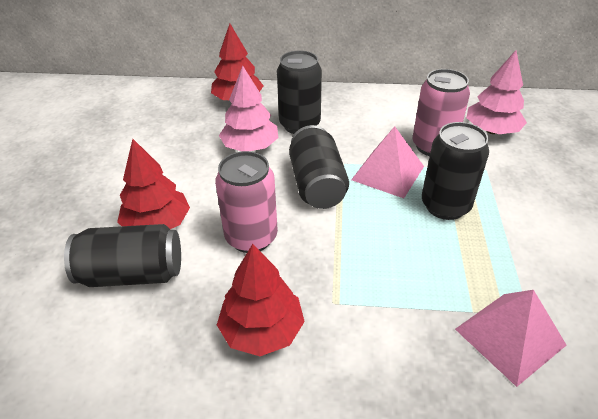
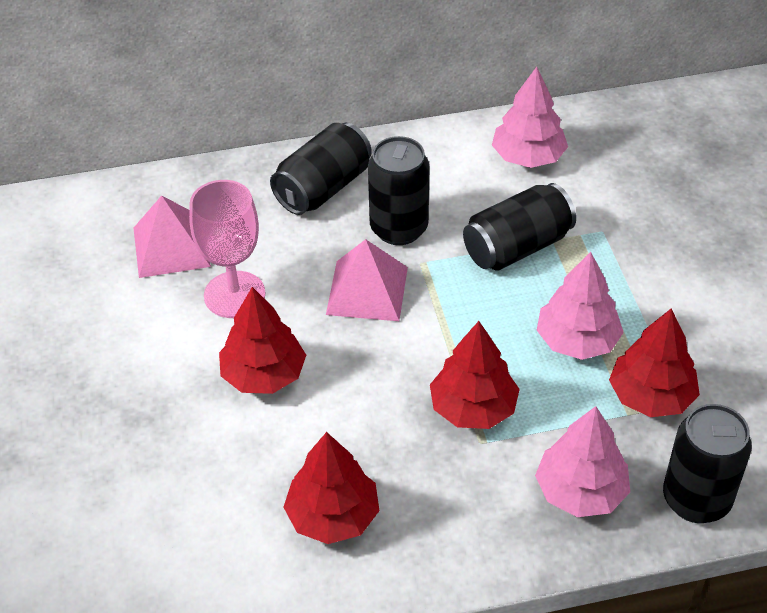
pink can: 2 -> 0
pink goblet: 0 -> 1
pink tree: 2 -> 3
red tree: 3 -> 4

